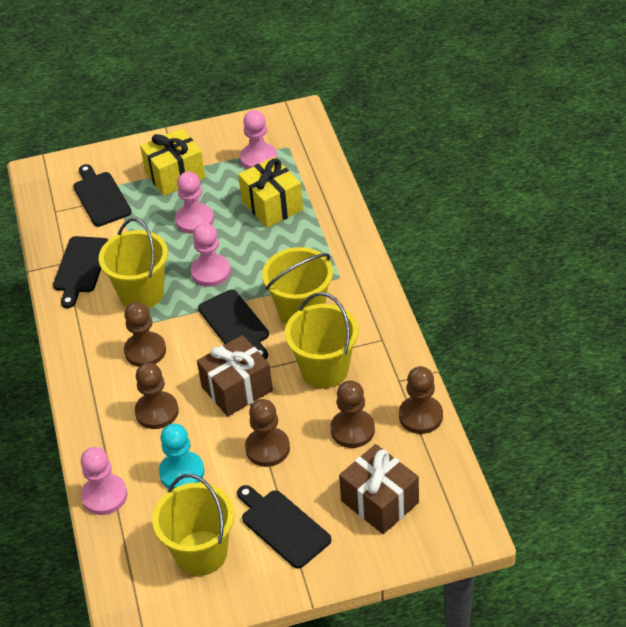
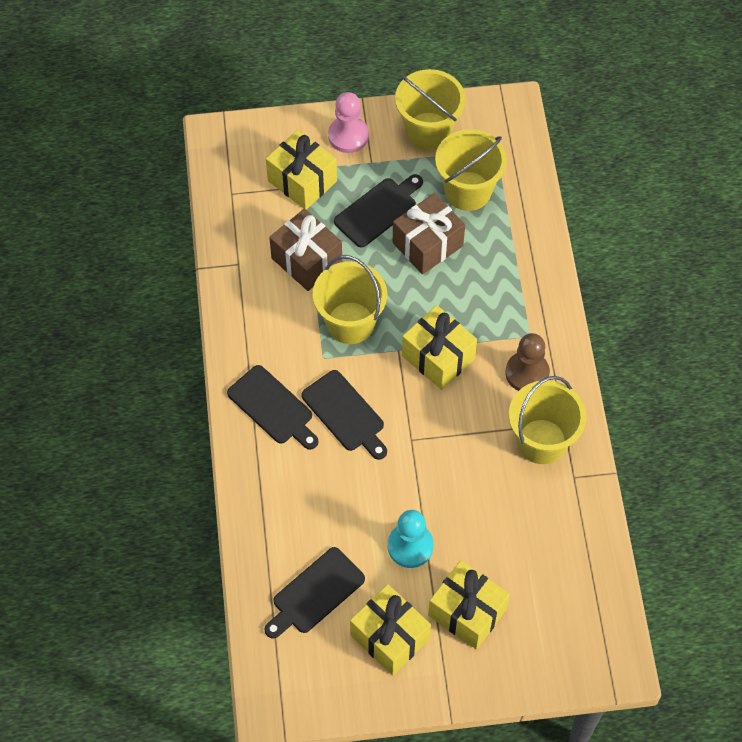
brown pawn: 5 -> 1
pink pawn: 4 -> 1
yellow gift: 2 -> 4

